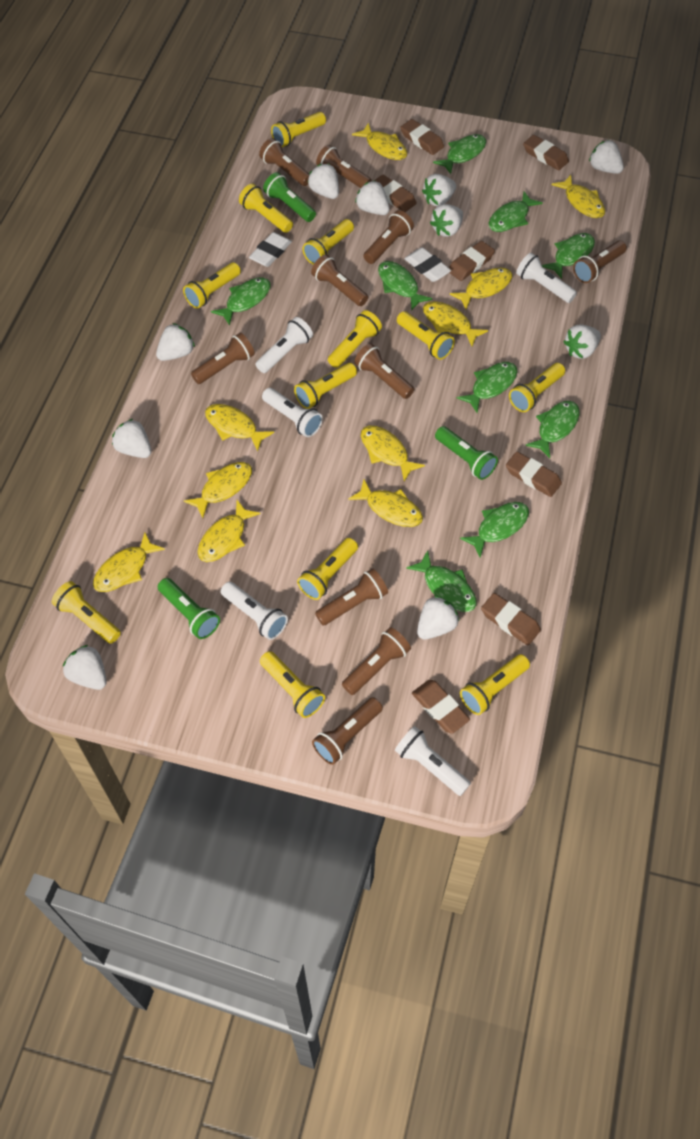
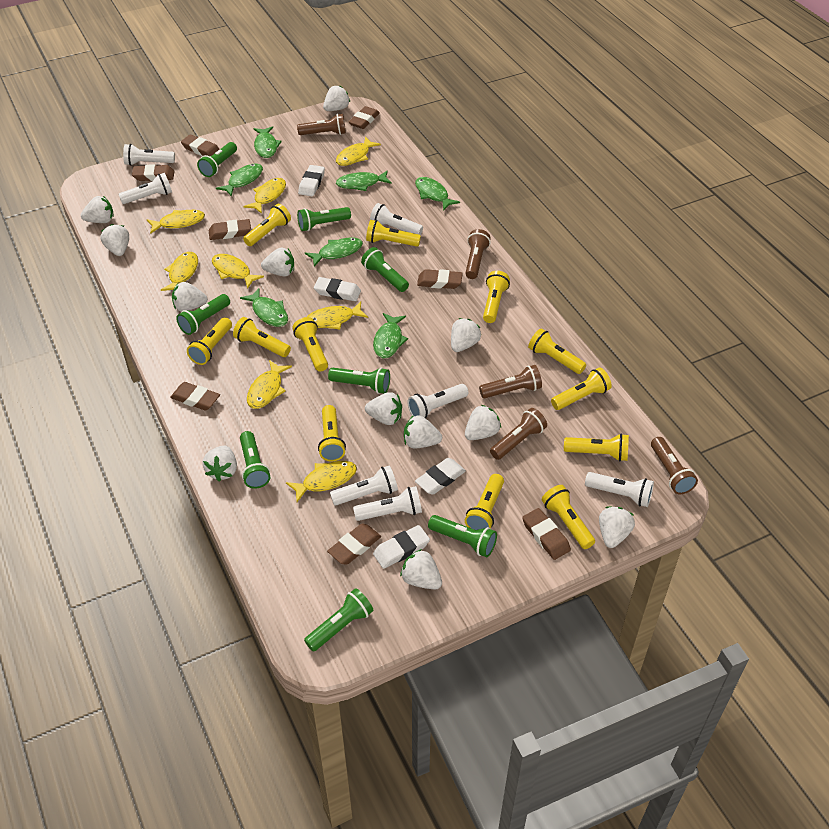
brown eraser: 7 -> 8
brown flashlight: 10 -> 5
green fish: 9 -> 7
green flashlight: 3 -> 8
white eraser: 2 -> 4
white flashlight: 5 -> 7
white strawberry: 10 -> 12
yellow fish: 10 -> 8

